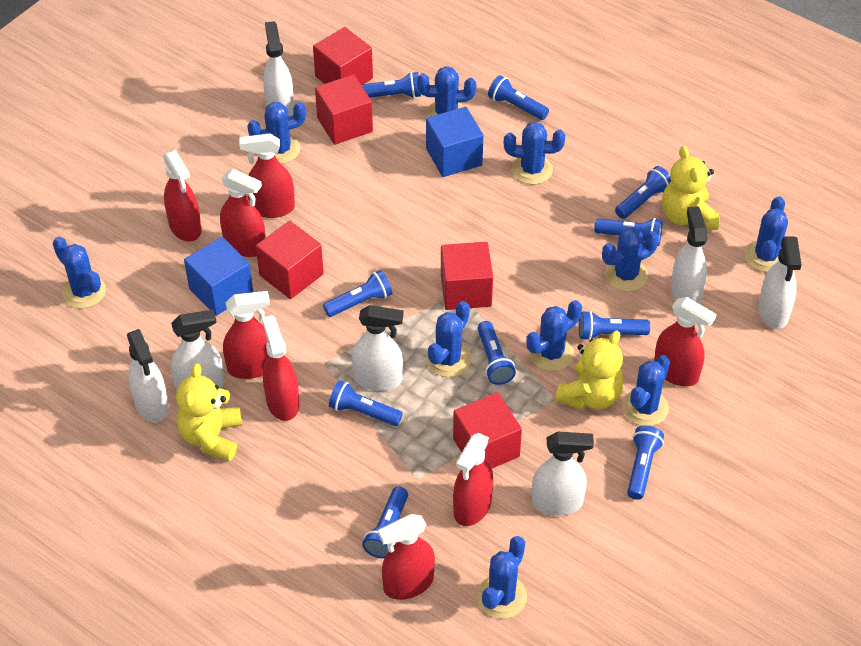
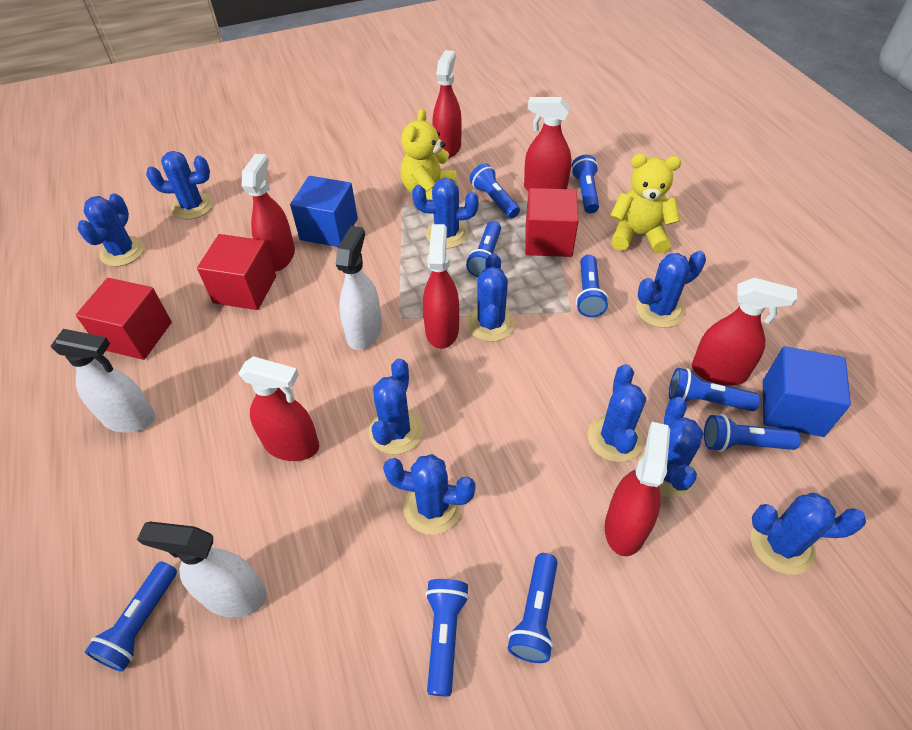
blue flashlight: 10 -> 9
red cube: 5 -> 3
red spray bottle: 8 -> 7
white spray bottle: 7 -> 3
yellow teddy bear: 3 -> 2

